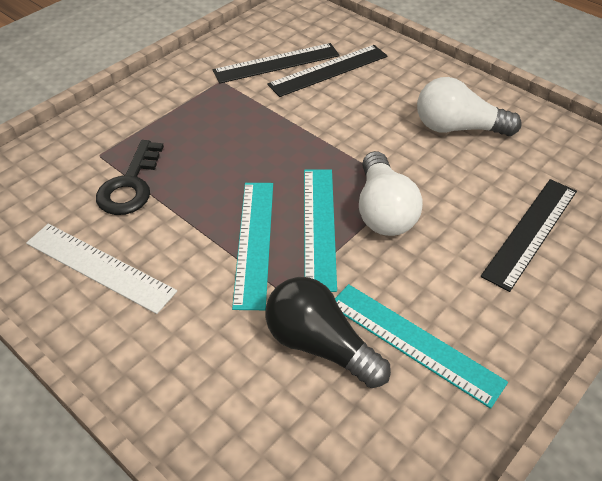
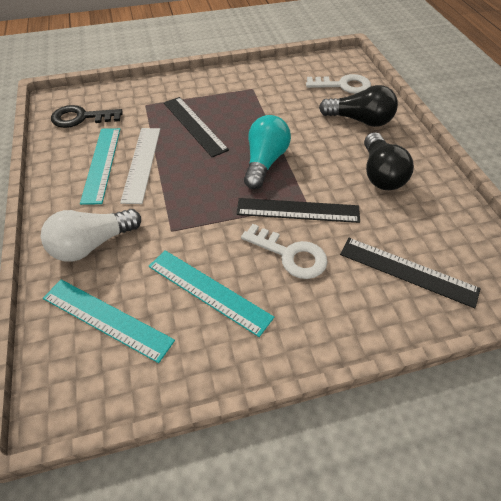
black light bulb: 1 -> 2
turquoise light bulb: 0 -> 1
white key: 0 -> 2
white light bulb: 2 -> 1

